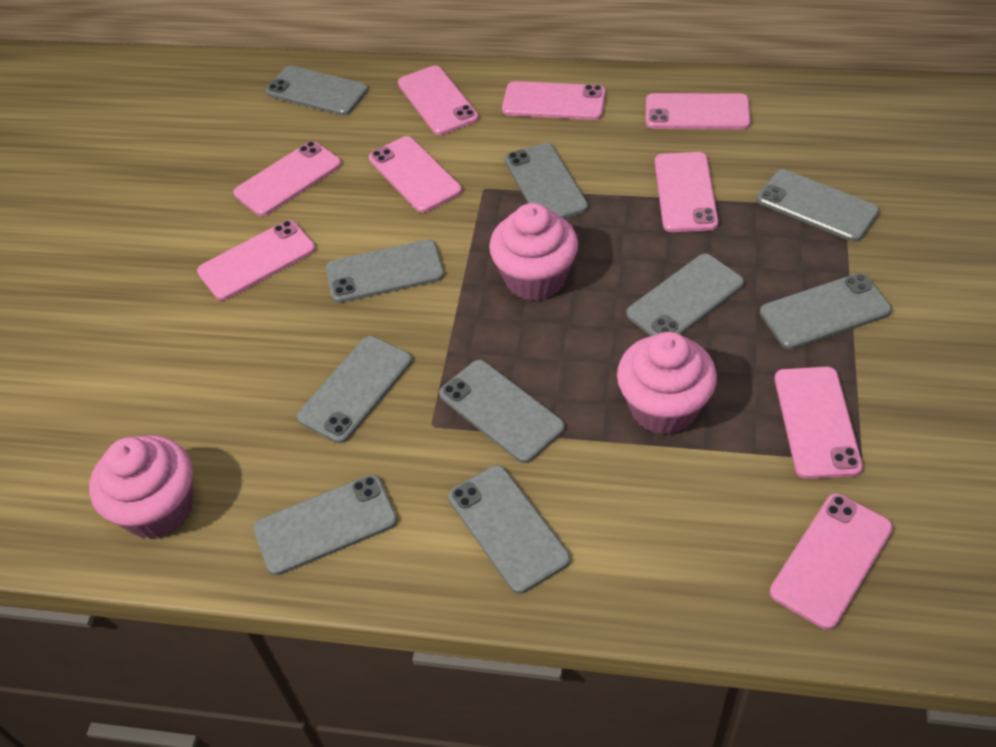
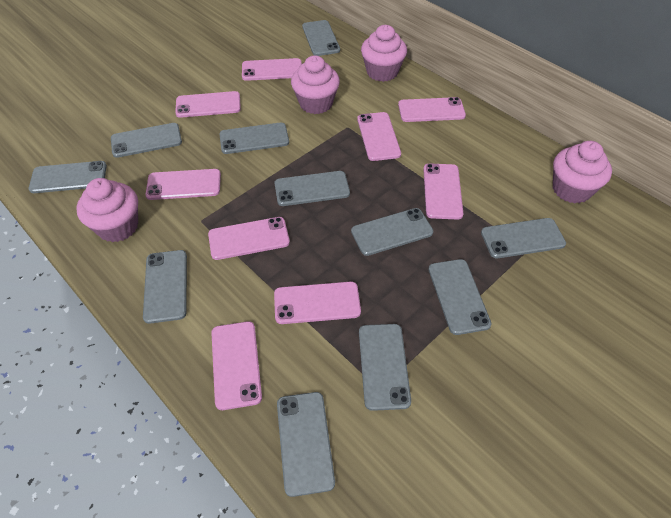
grey phone: 10 -> 11
pink cupcake: 3 -> 4

